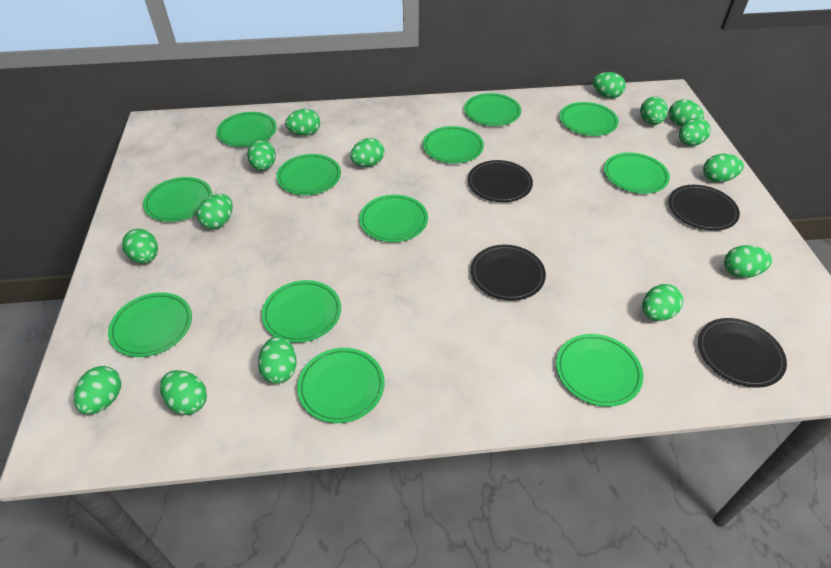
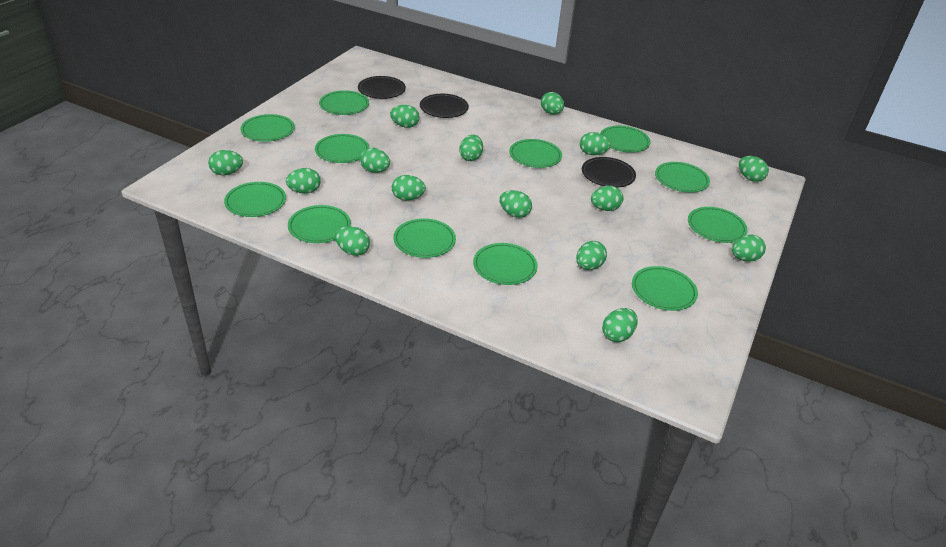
black plate: 4 -> 3

